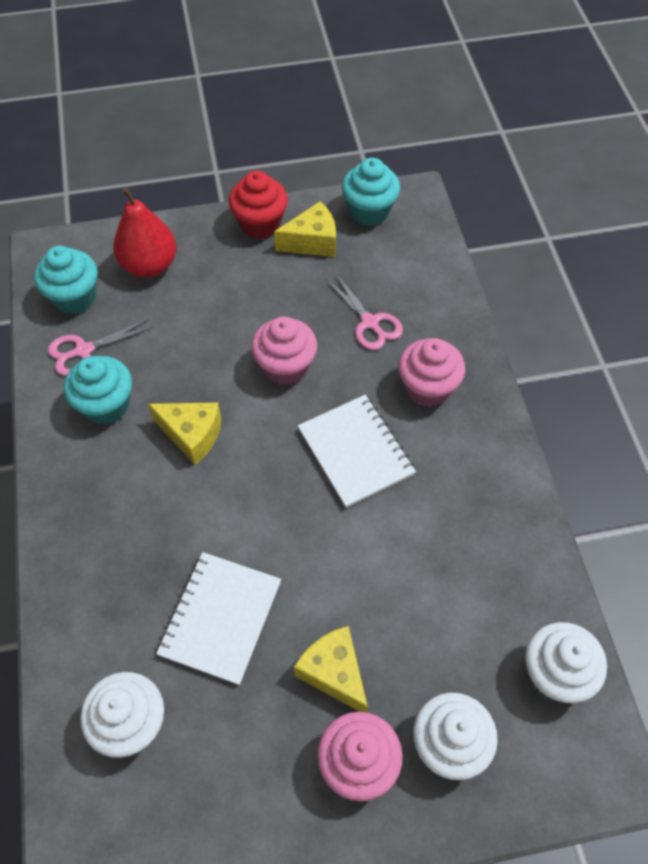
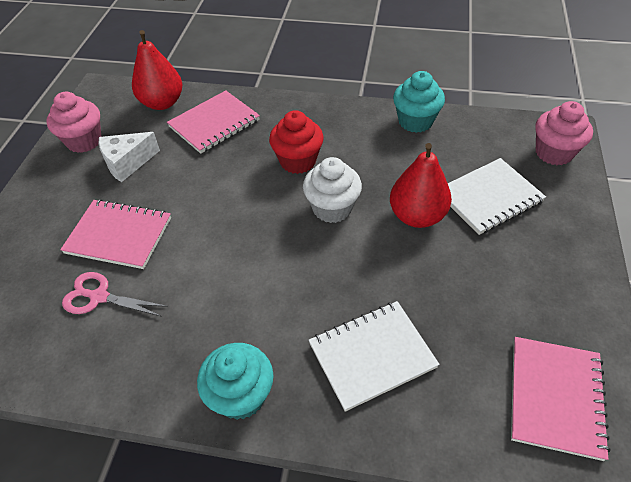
pink cupcake: 3 -> 2
pink notebook: 0 -> 3
pink scissors: 2 -> 1
red pear: 1 -> 2
turquoise cupcake: 3 -> 2
white cheese: 0 -> 1
white cupcake: 3 -> 1
yellow cheese: 3 -> 0

